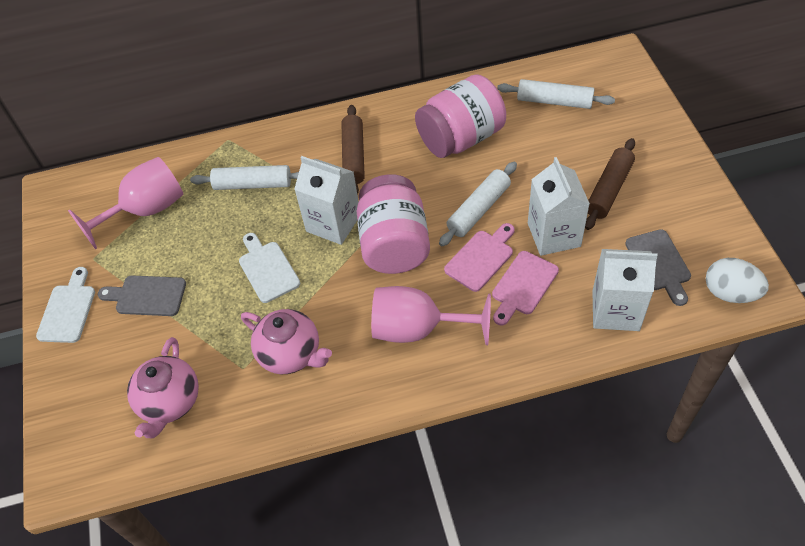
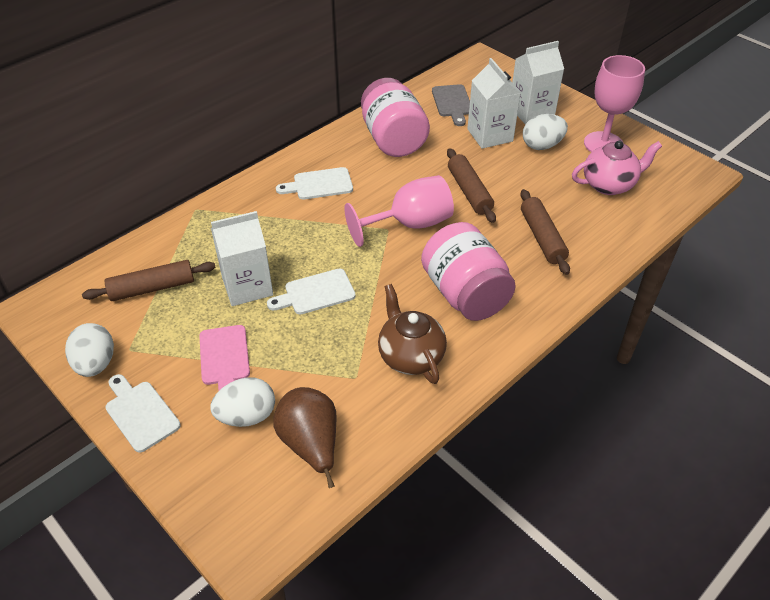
brown pear: 0 -> 1
brown rolling pin: 2 -> 3
brown teapot: 0 -> 1
grey cutting board: 2 -> 1
pink cutting board: 2 -> 1
pink teapot: 2 -> 1
white cutting board: 2 -> 3
white egg: 1 -> 3
white rolling pin: 3 -> 0

